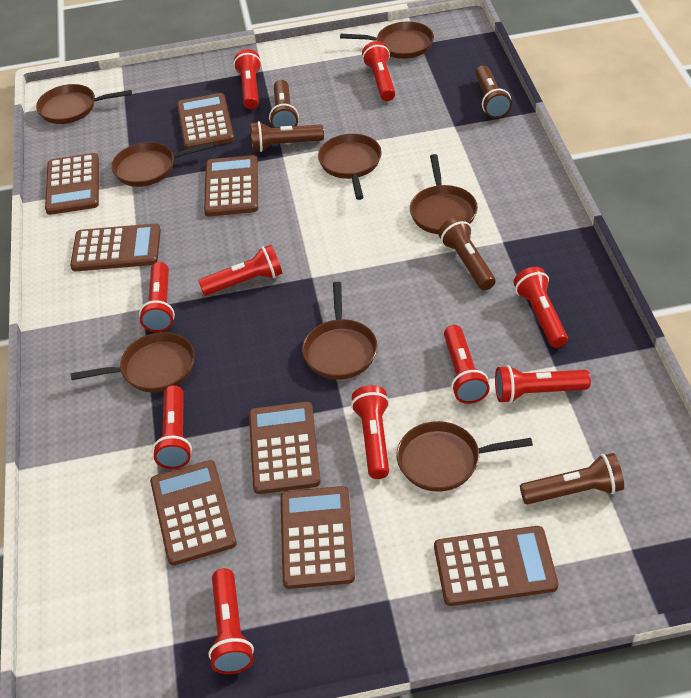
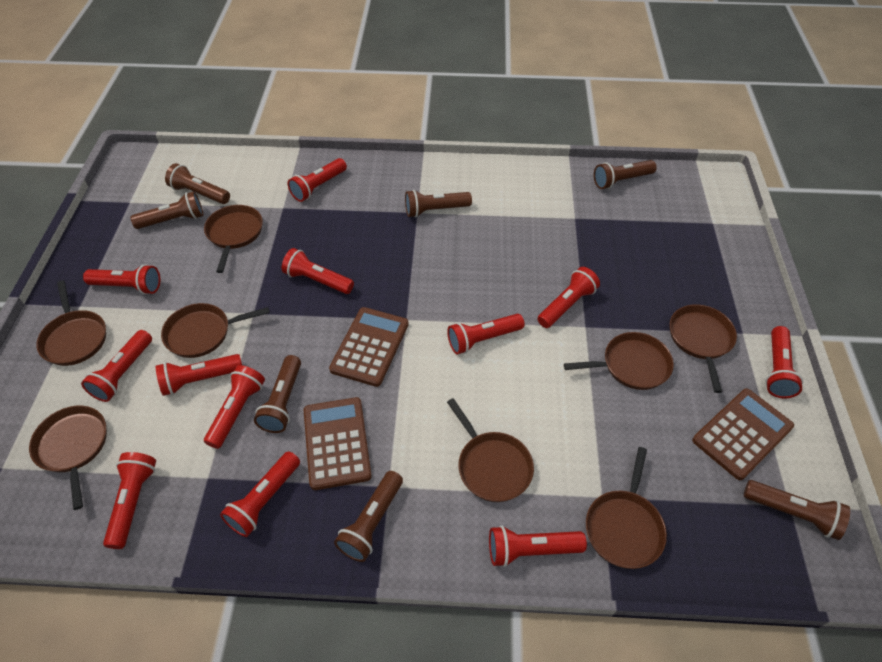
brown calculator: 8 -> 3
brown flashlight: 5 -> 7
red flashlight: 10 -> 12

